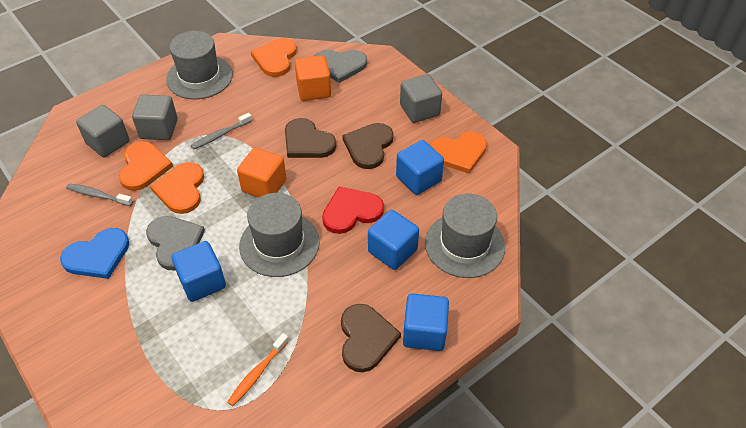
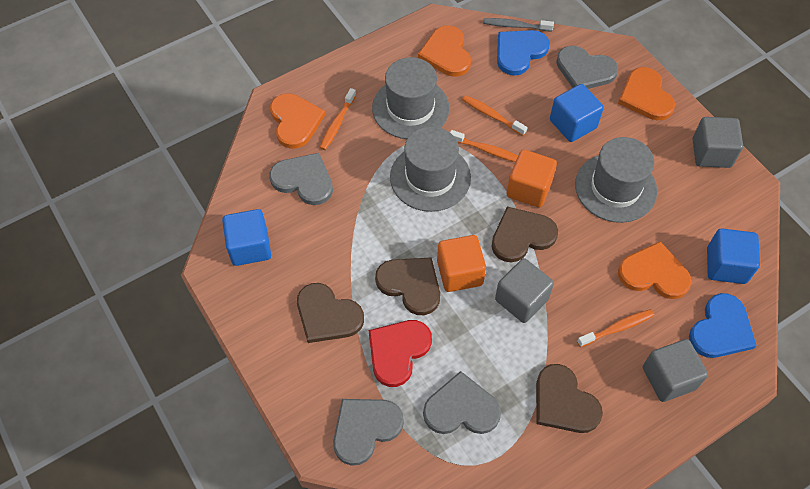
blue cube: 4 -> 3
blue heart: 1 -> 2
brown heart: 3 -> 4
grey heart: 2 -> 4
grey toothbrush: 2 -> 1
orange toothbrush: 1 -> 4

